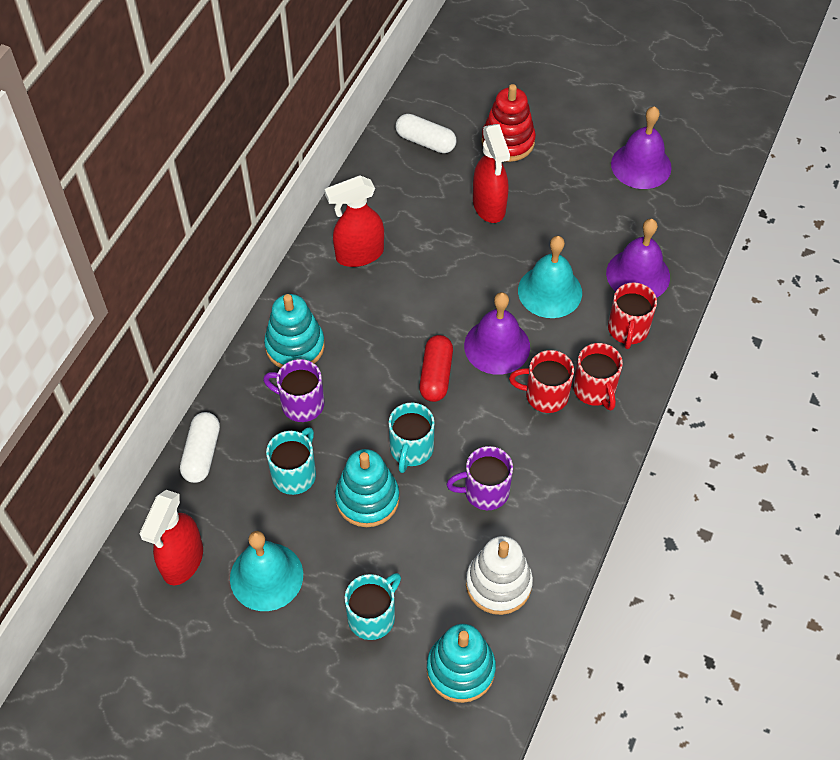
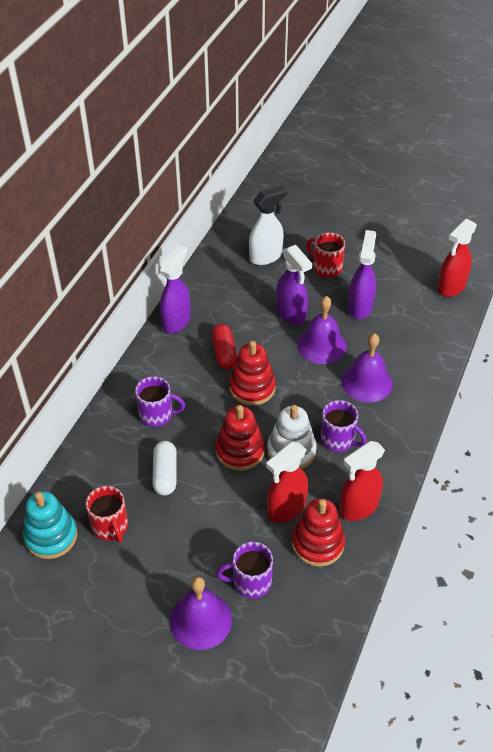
purple mug: 2 -> 3
purple spray bottle: 0 -> 3
red mug: 3 -> 2
red stacking toy: 1 -> 3
turquoise bell: 2 -> 0
turquoise mug: 3 -> 0
turquoise stacking toy: 3 -> 1
white capsule: 2 -> 1
white spray bottle: 0 -> 1

